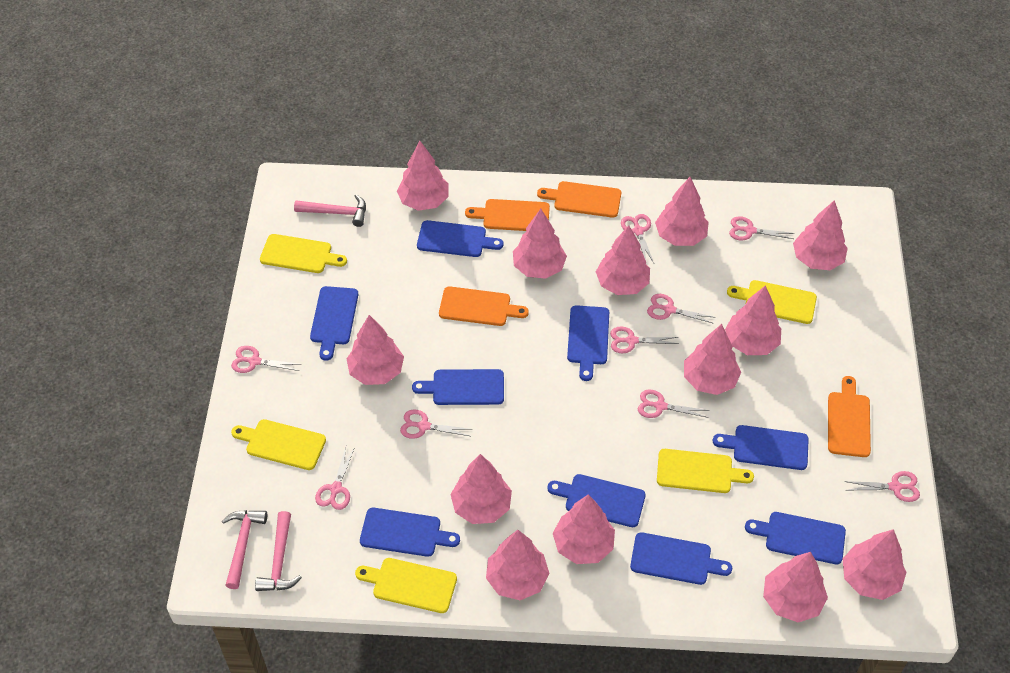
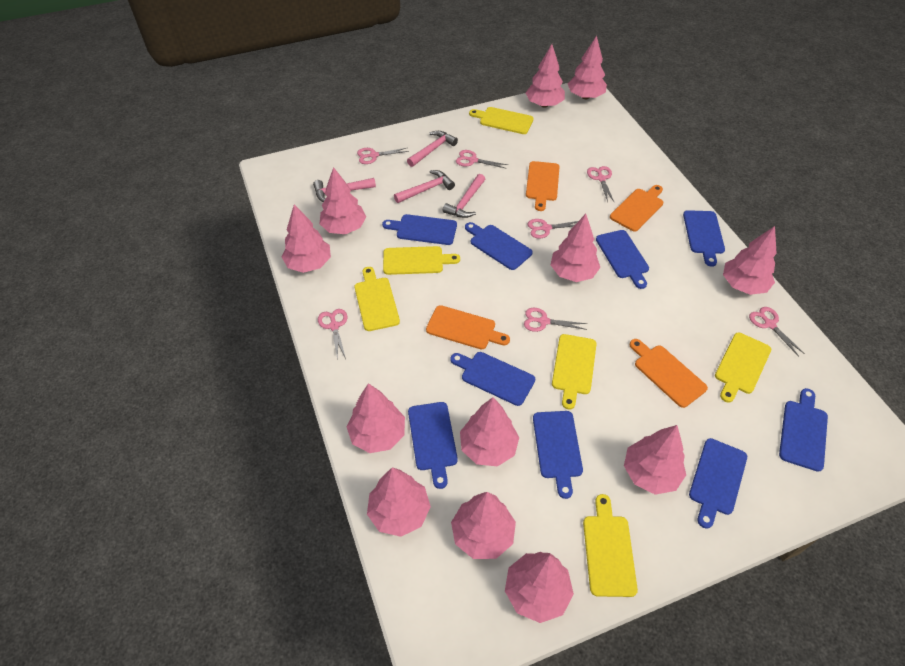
pink hammer: 3 -> 4
pink scissors: 9 -> 7
pink tree: 13 -> 12
yellow cutting board: 5 -> 6

